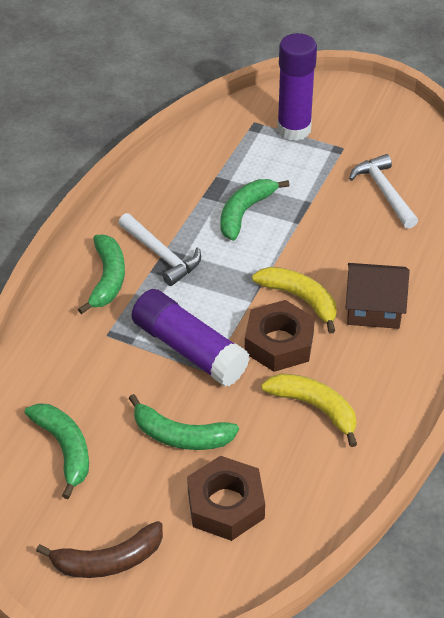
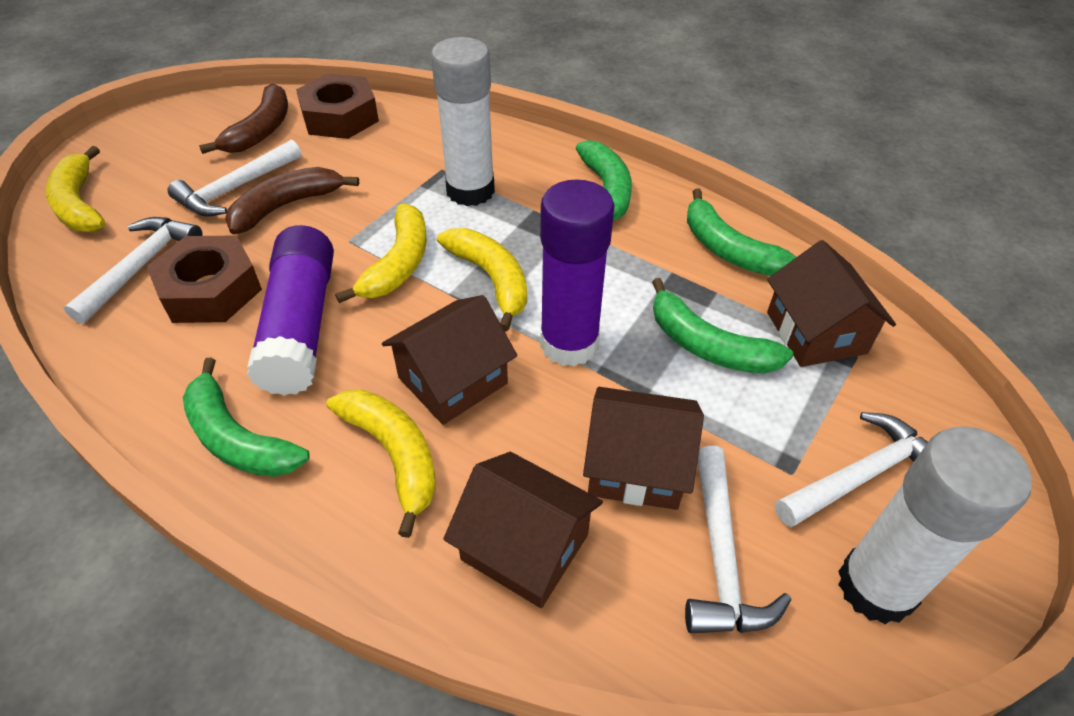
brown banana: 1 -> 2
brown house: 1 -> 4
white glue stick: 0 -> 2
white hammer: 2 -> 4
yellow banana: 2 -> 4

